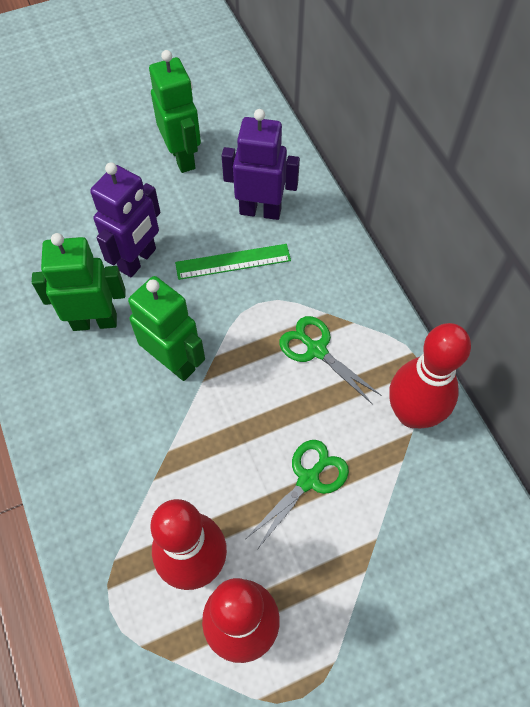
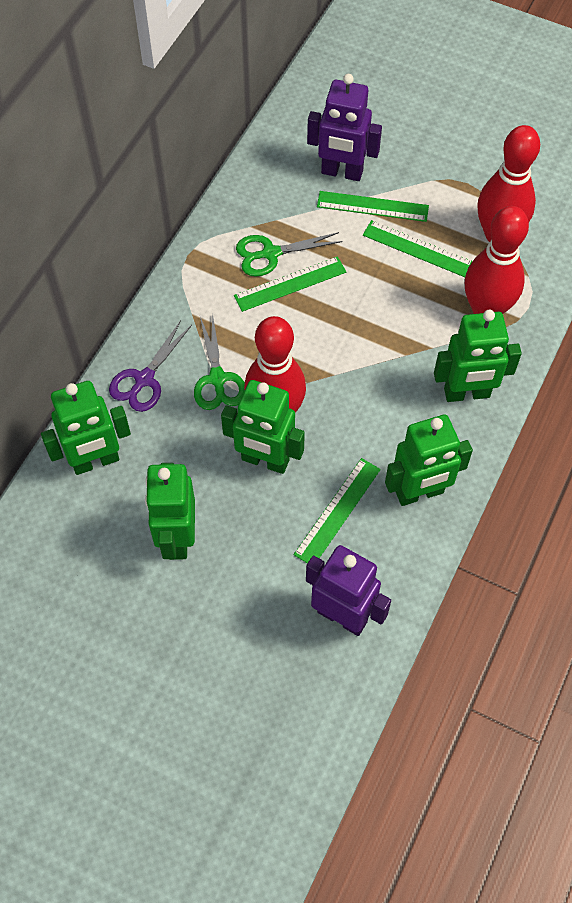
green robot: 3 -> 5
green ruler: 1 -> 4
purple scissors: 0 -> 1

